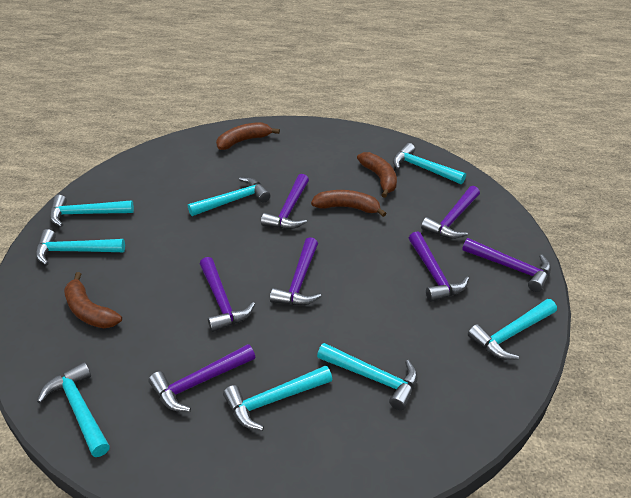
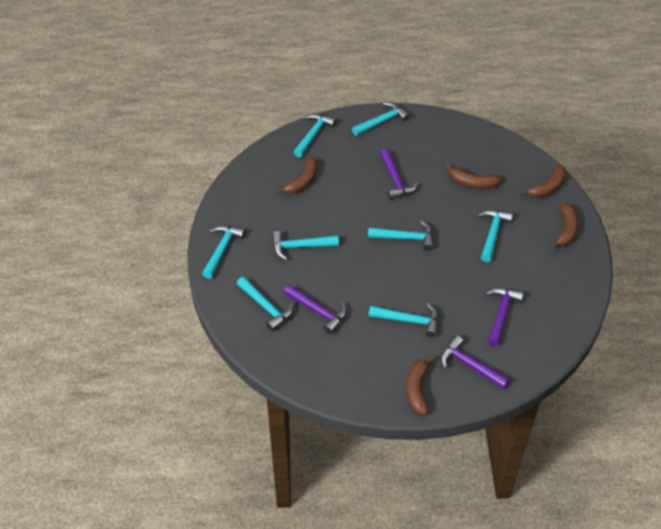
brown banana: 4 -> 5
purple hammer: 7 -> 4

